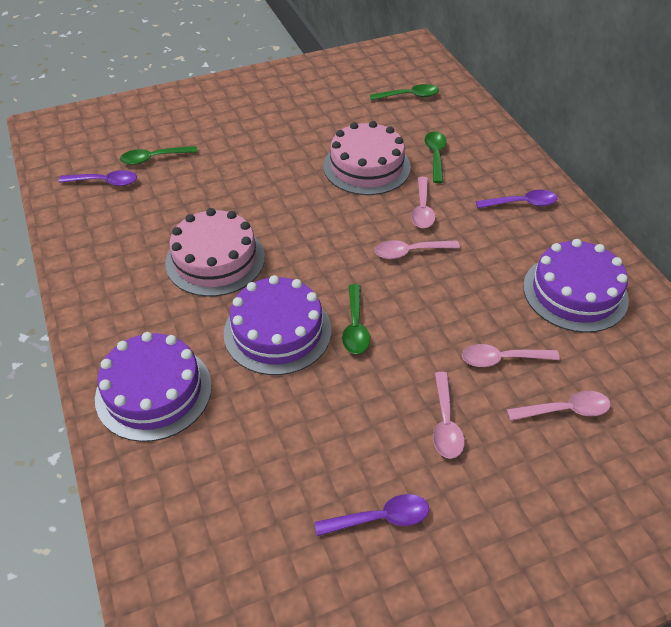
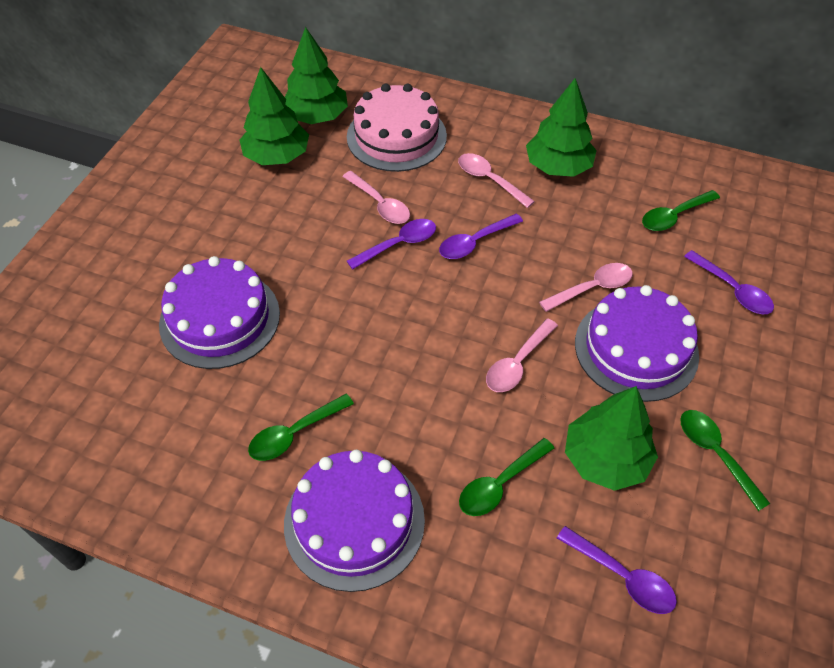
green tree: 0 -> 4
pink cake: 2 -> 1
pink spoon: 5 -> 4
purple spoon: 3 -> 4

